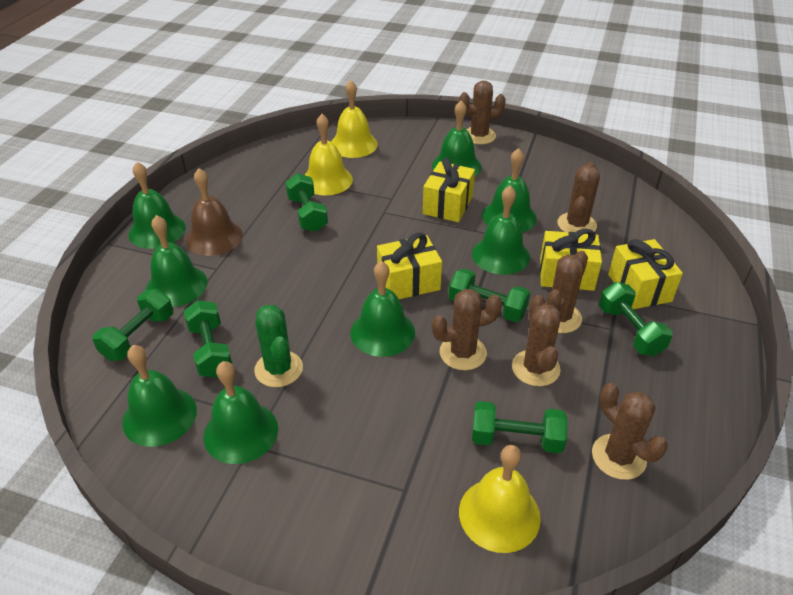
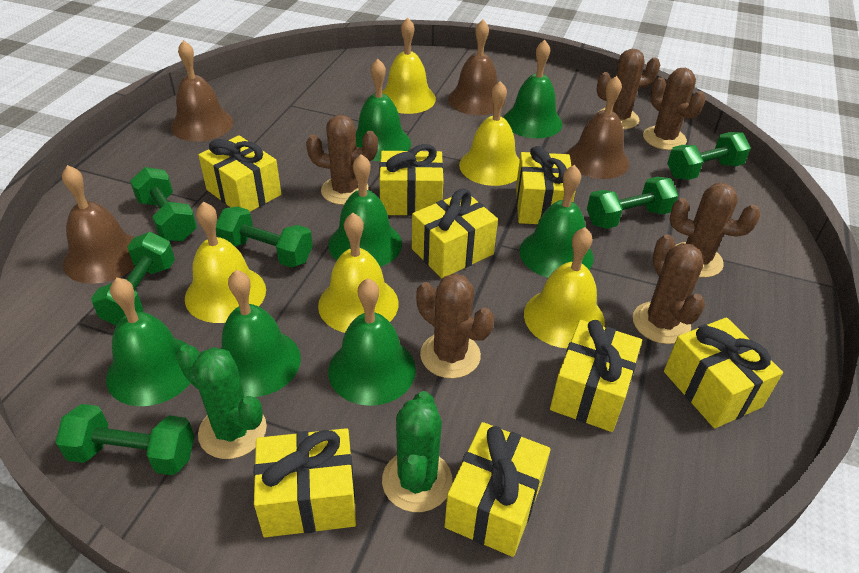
brown bell: 1 -> 4
green bell: 8 -> 7
green cactus: 1 -> 2
yellow bell: 3 -> 5
yellow gift: 4 -> 8

